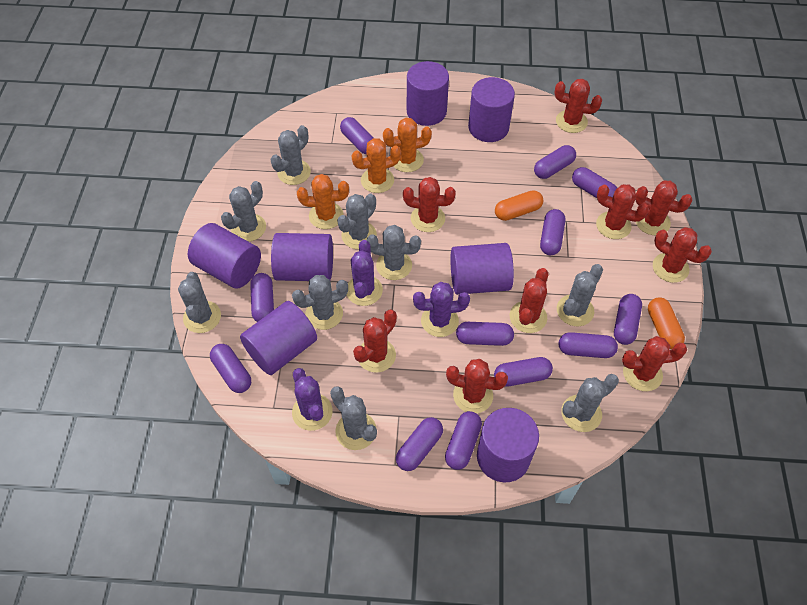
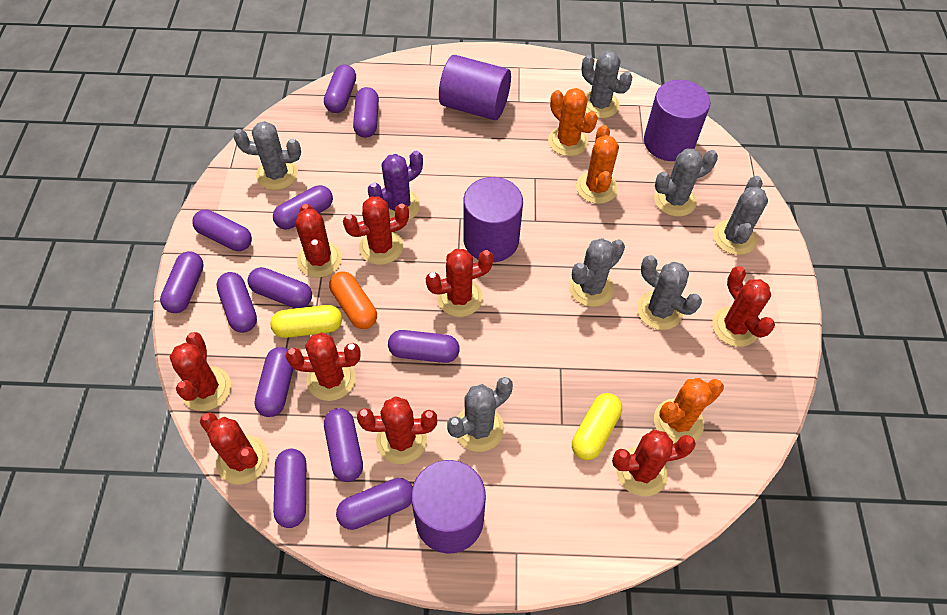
grey cactus: 9 -> 7
orange capsule: 2 -> 1
purple cactus: 3 -> 1
purple cylinder: 7 -> 4
yellow capsule: 0 -> 2

